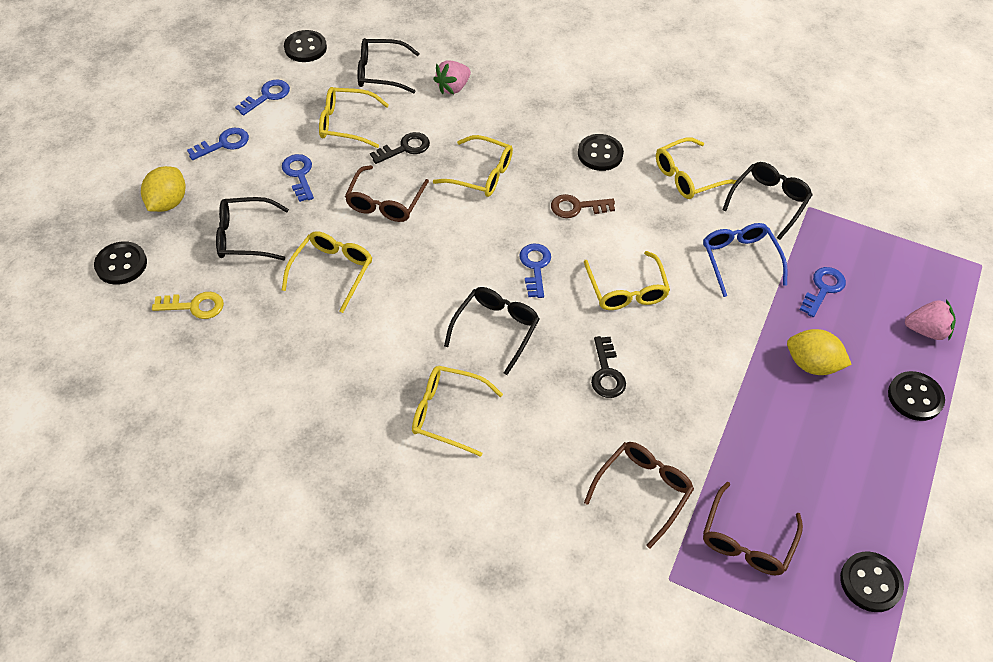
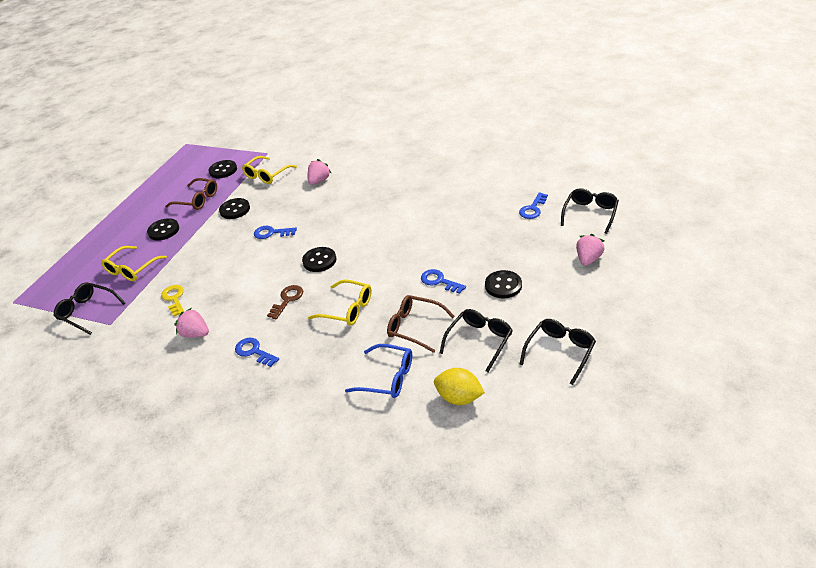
black key: 2 -> 0
blue key: 5 -> 4
brown glasses: 3 -> 2
pink strawberry: 2 -> 3
yellow glasses: 6 -> 3
yellow lemon: 2 -> 1

